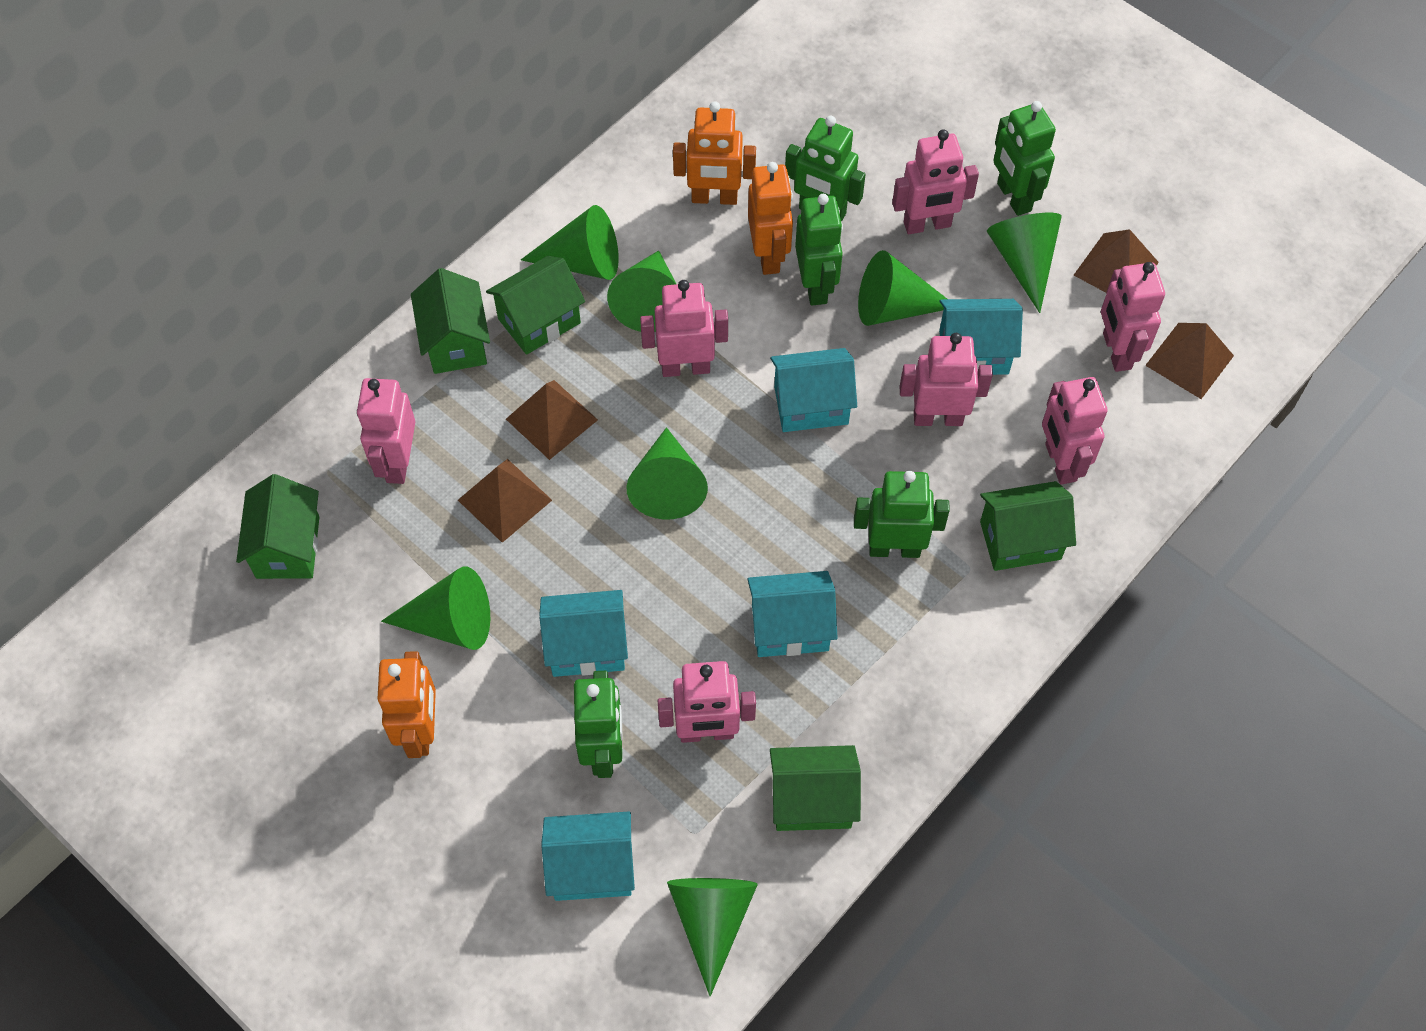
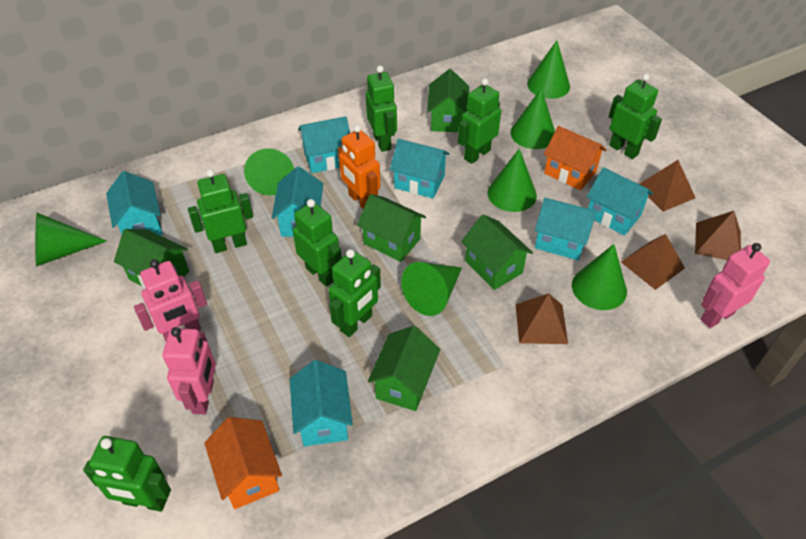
green robot: 5 -> 7
orange house: 0 -> 2
orange robot: 3 -> 1
pink robot: 7 -> 3
turquoise house: 5 -> 7

